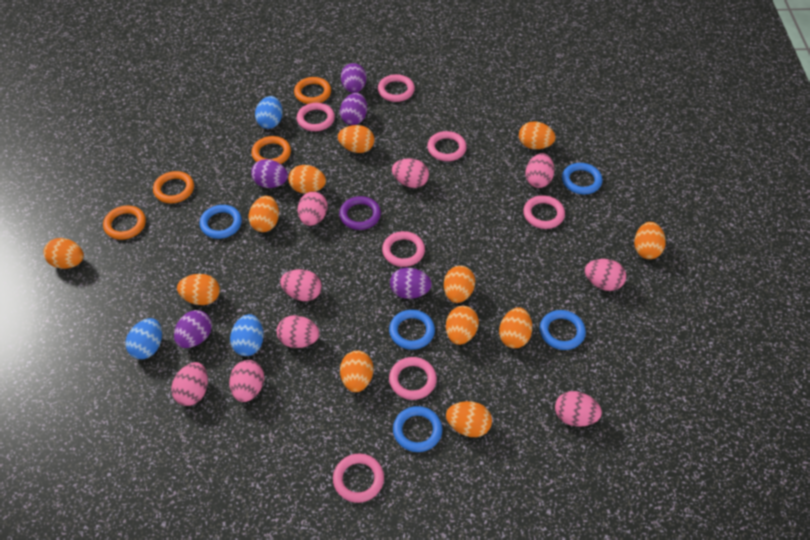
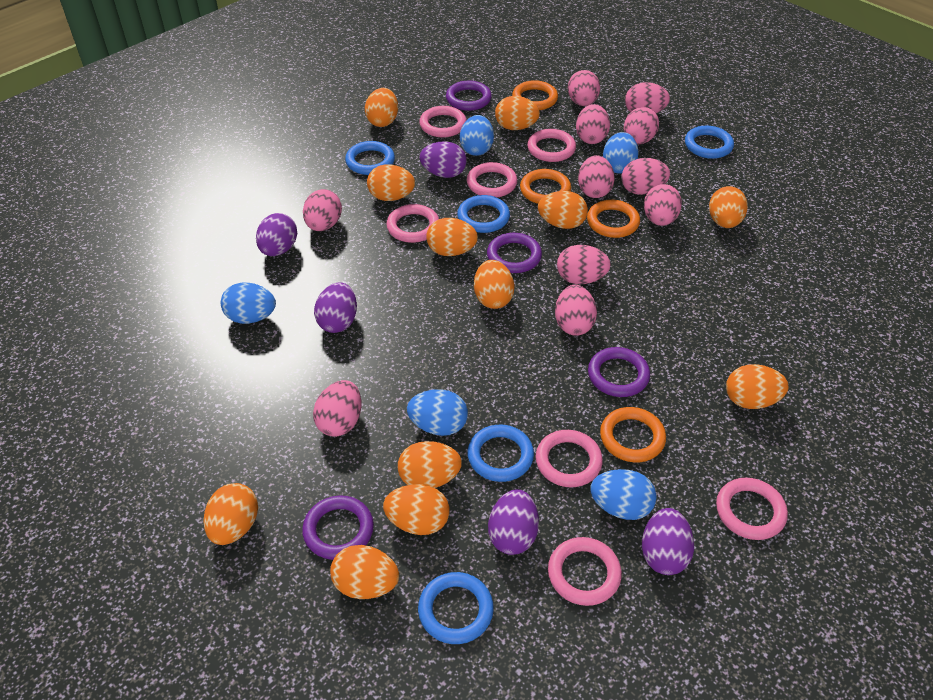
blue egg: 3 -> 5
pink egg: 9 -> 11
purple ring: 1 -> 4

